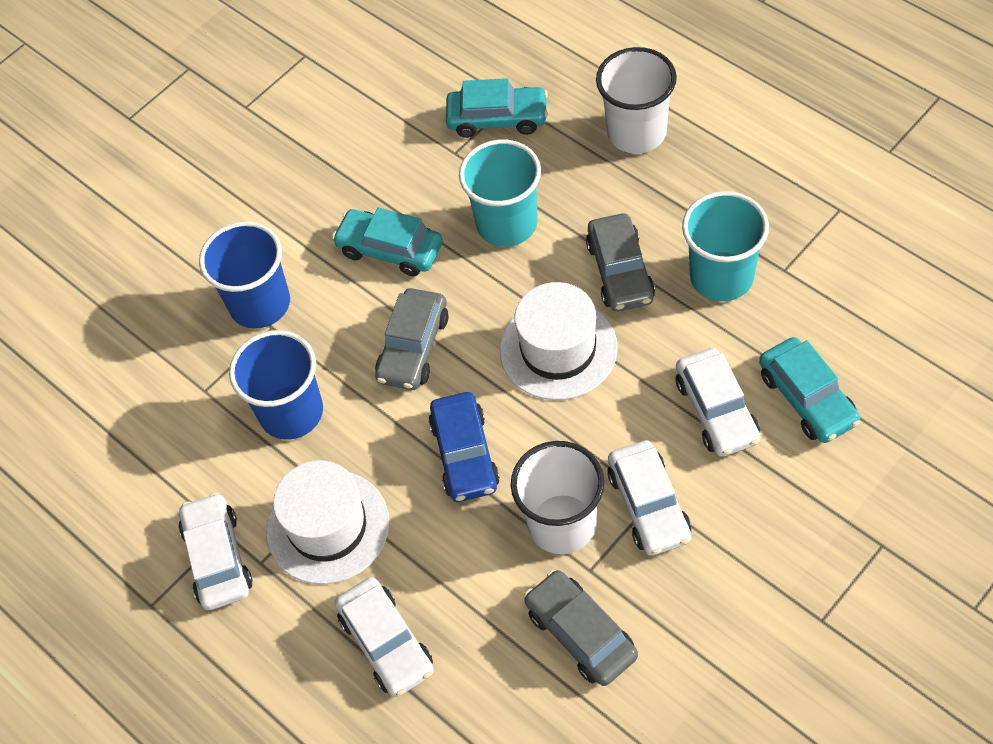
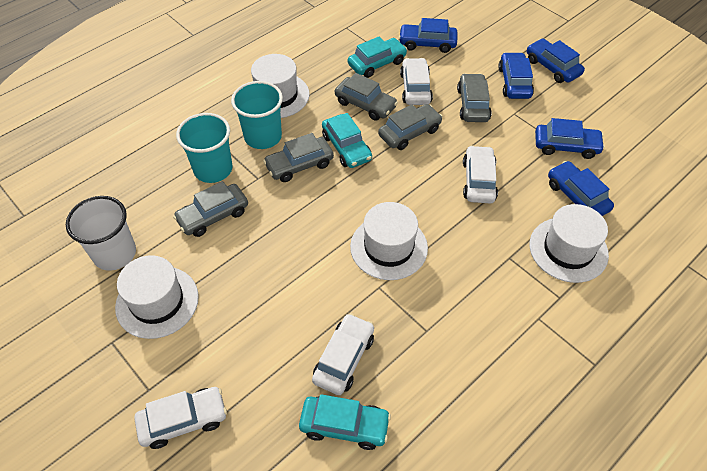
blue car: 1 -> 5
blue cup: 2 -> 0
grey car: 3 -> 5
white cup: 2 -> 1
white hat: 2 -> 4

